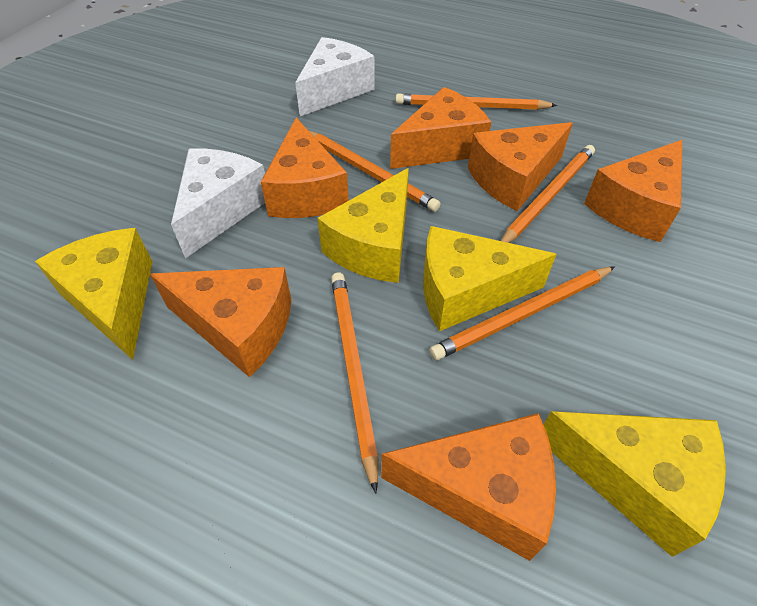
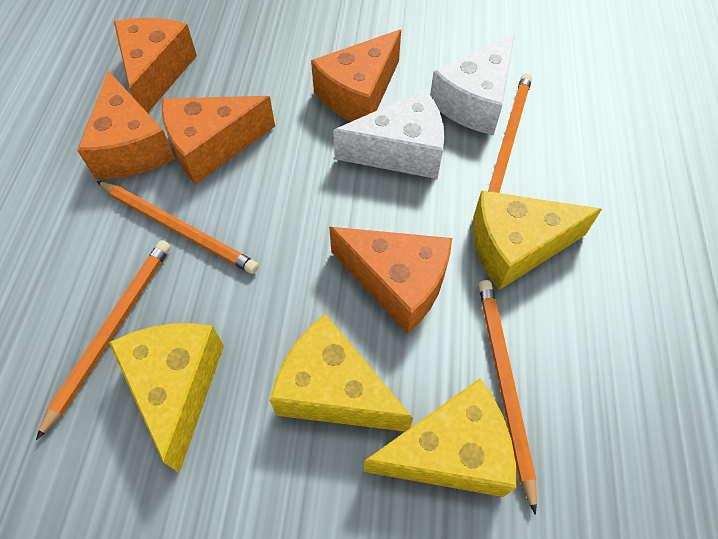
orange cheese: 6 -> 5
orange pencil: 5 -> 4

